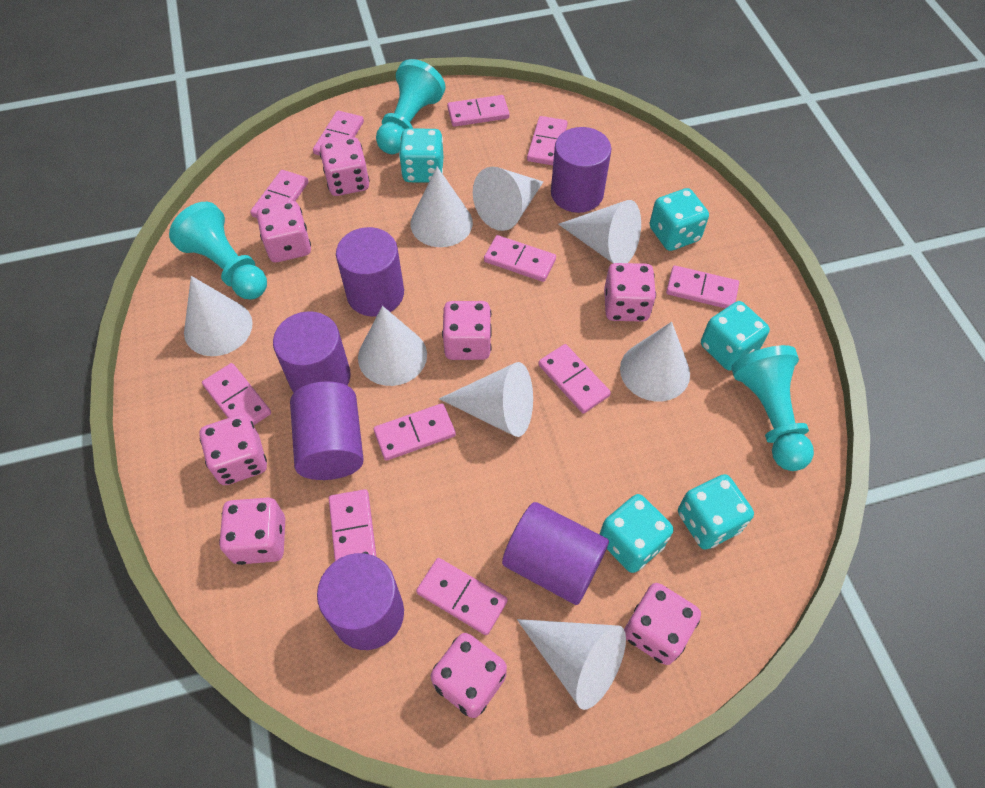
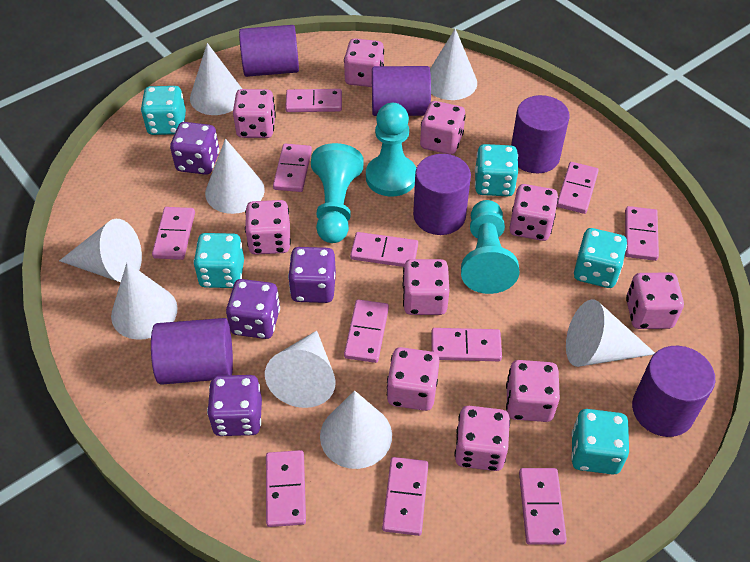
pink dice: 8 -> 10
purple dice: 0 -> 4

